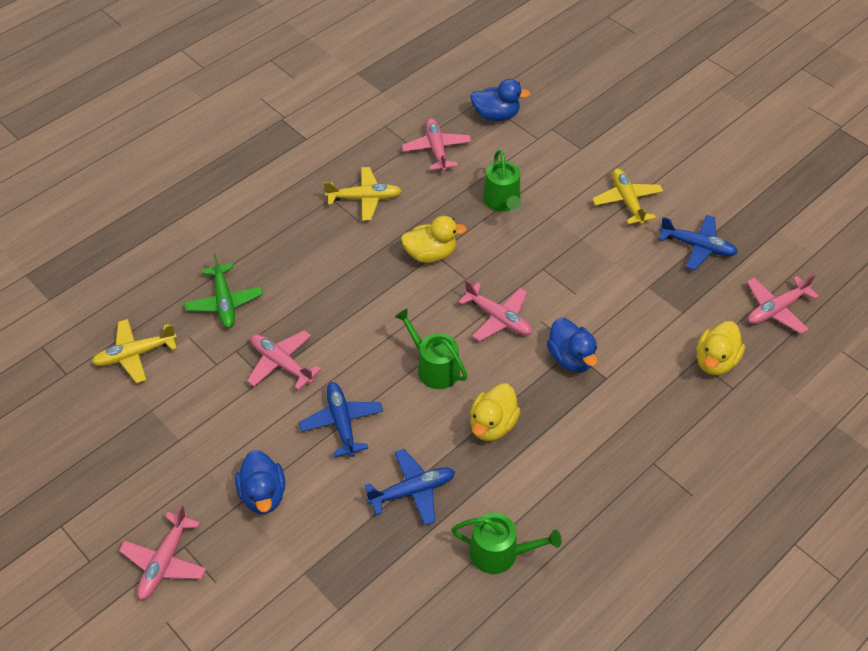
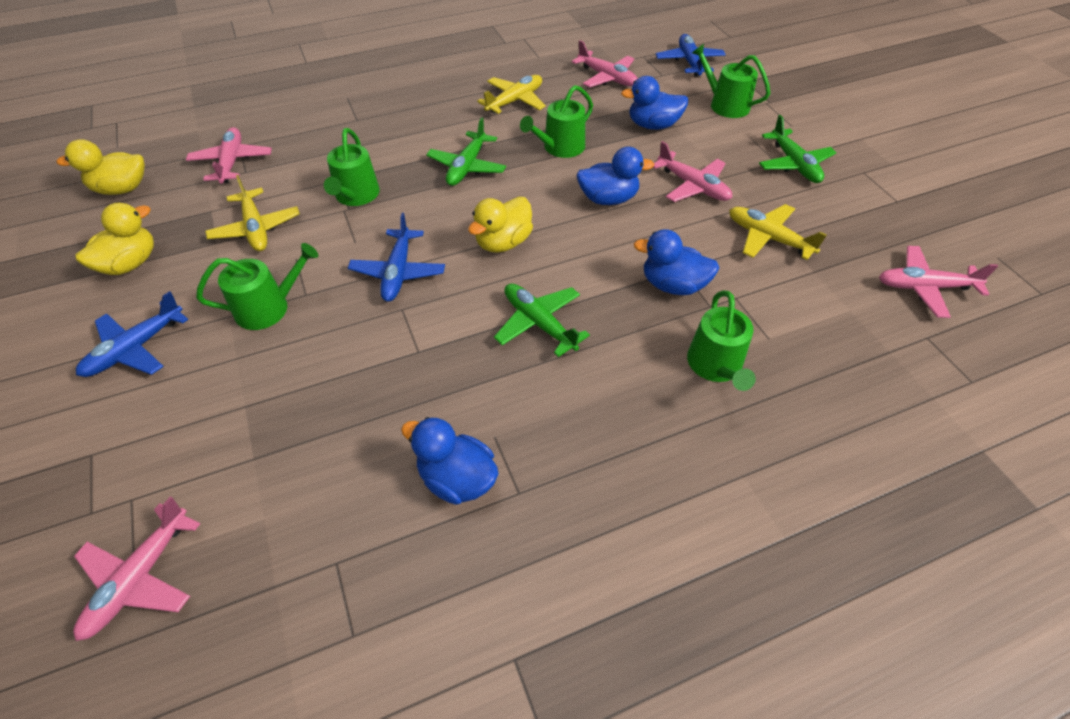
blue duck: 3 -> 4
green plane: 1 -> 3
green watering can: 3 -> 5

